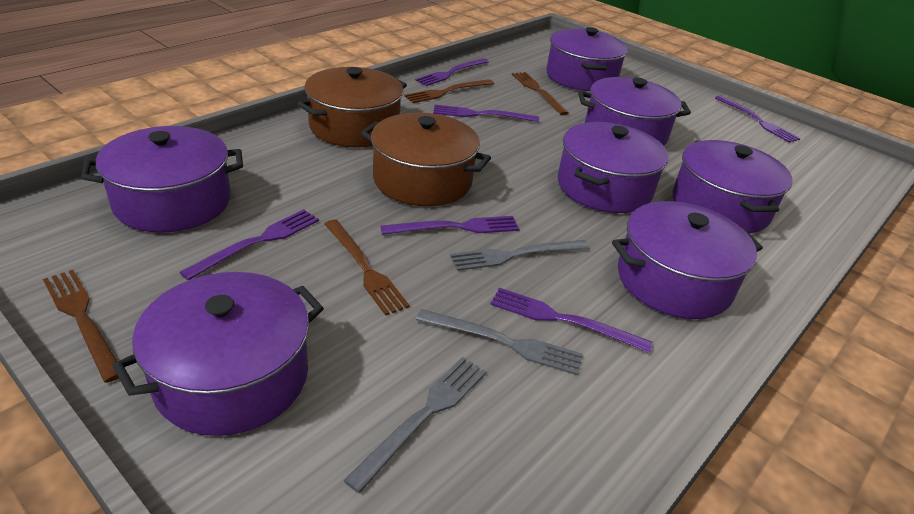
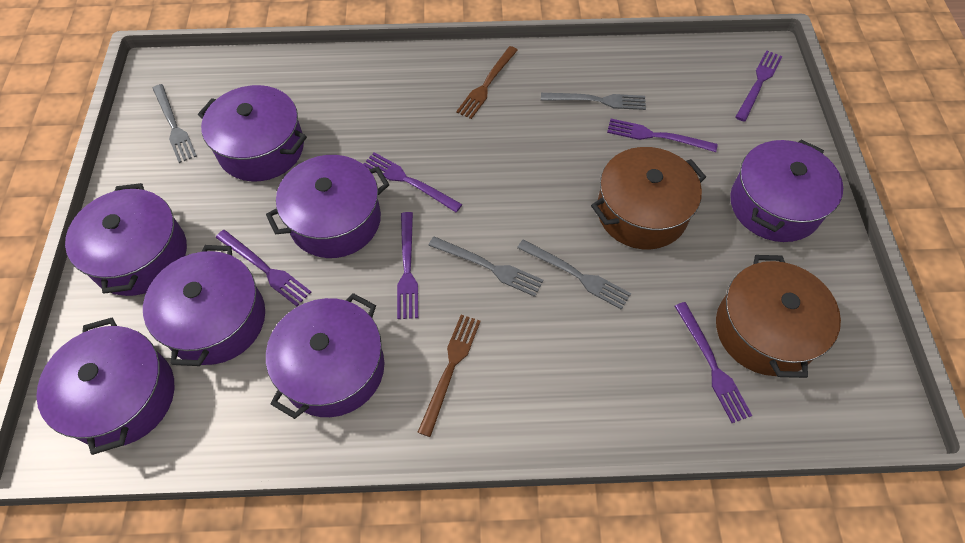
brown fork: 4 -> 2
grey fork: 3 -> 4

